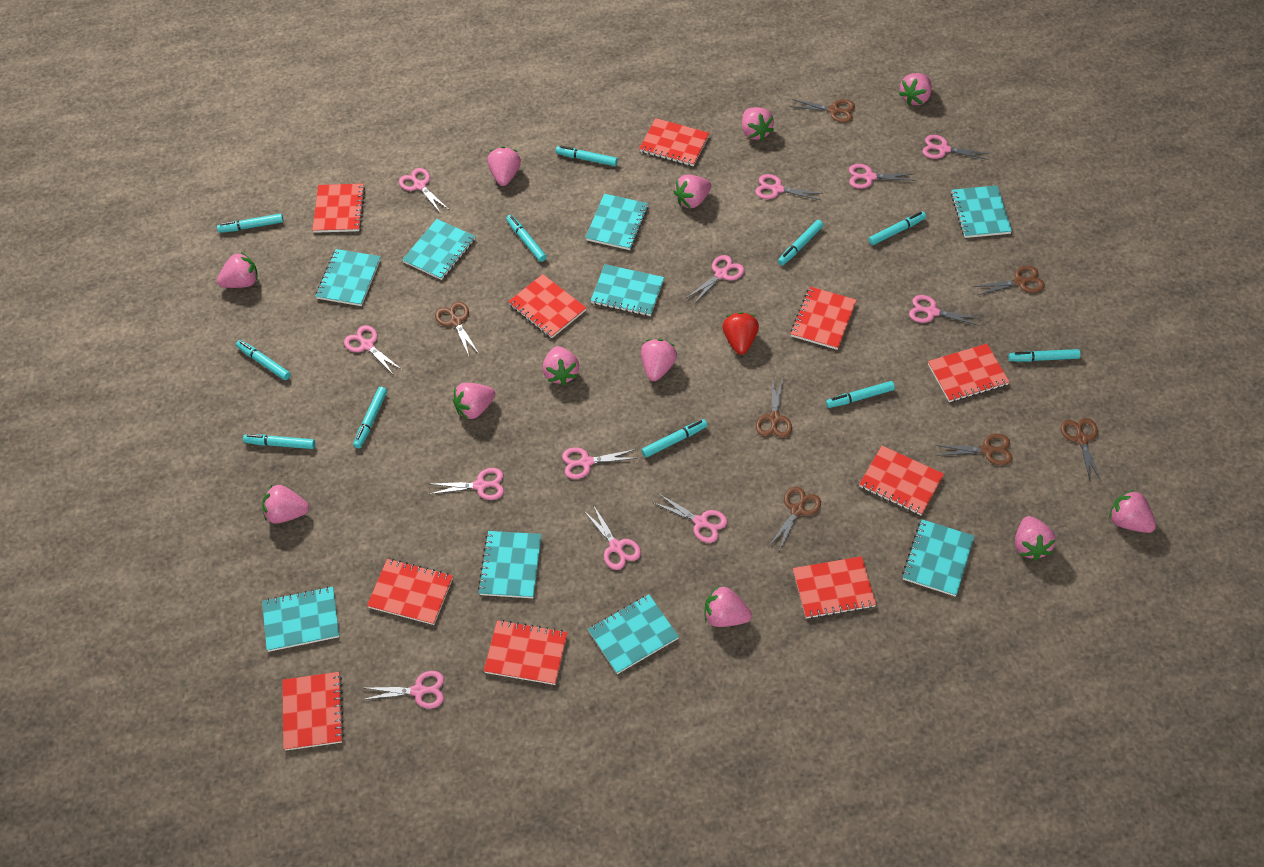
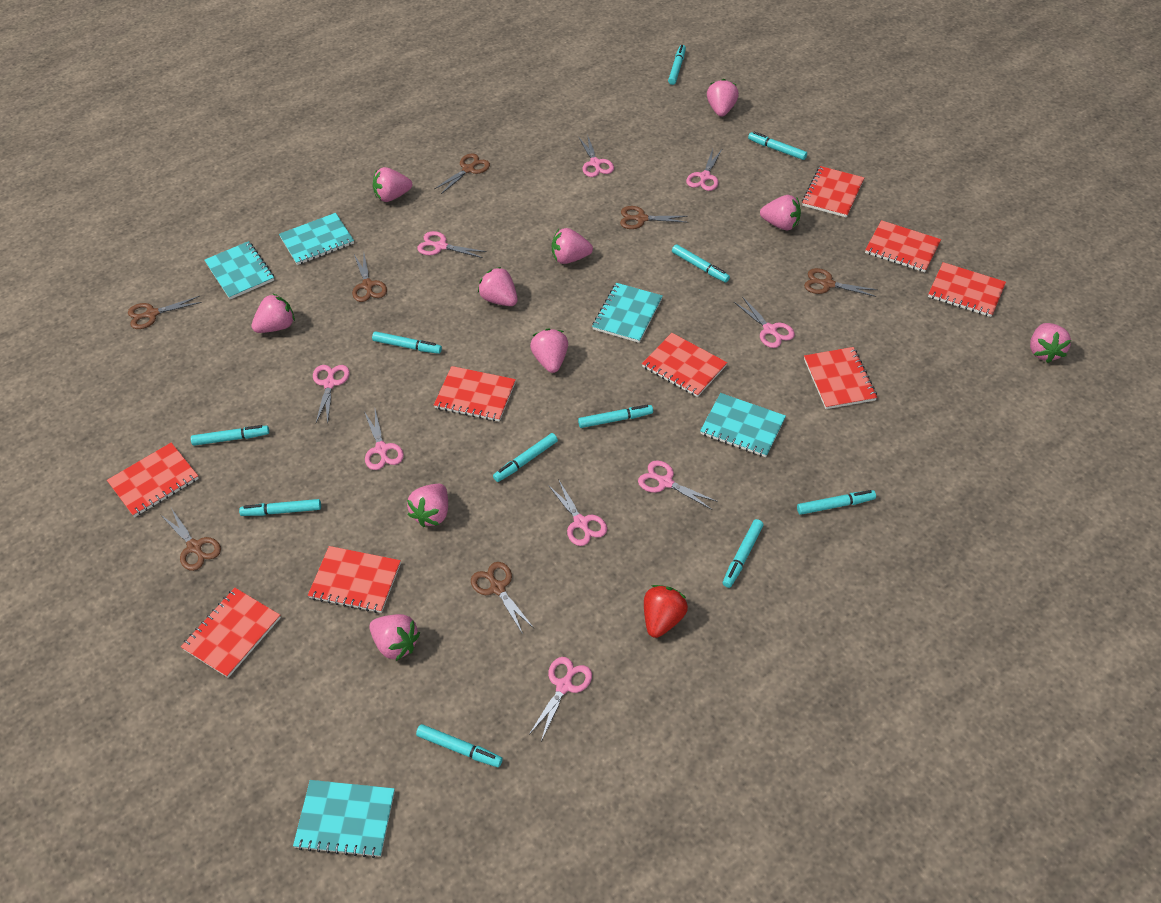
pink scissors: 12 -> 9
pink strawberry: 12 -> 10
red notebook: 10 -> 9
turquoise notebook: 9 -> 5

